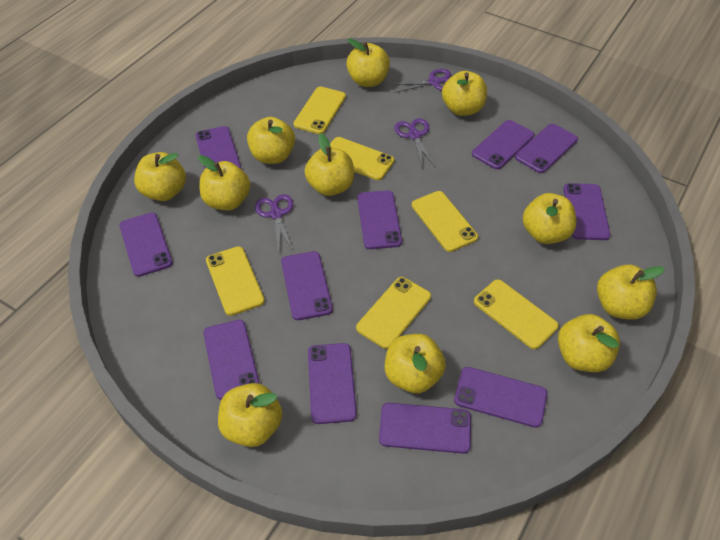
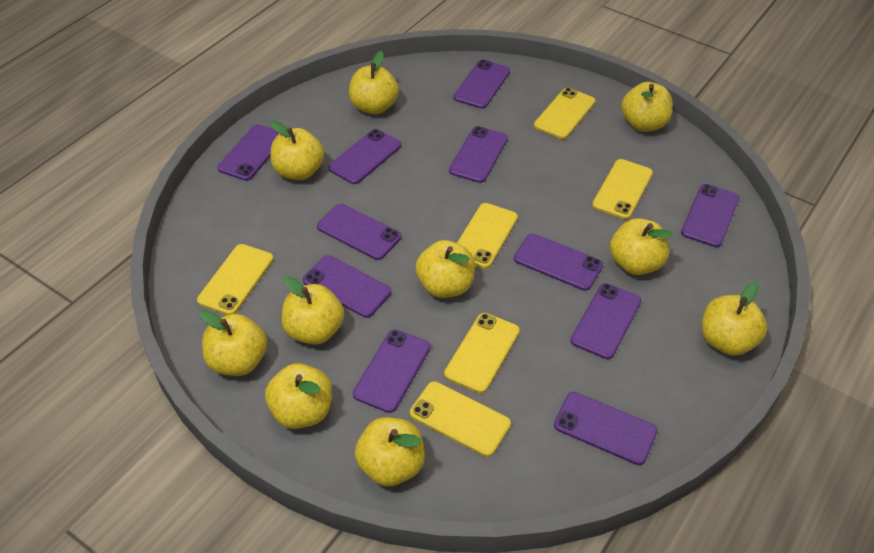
purple scissors: 3 -> 0
yellow apple: 11 -> 10

